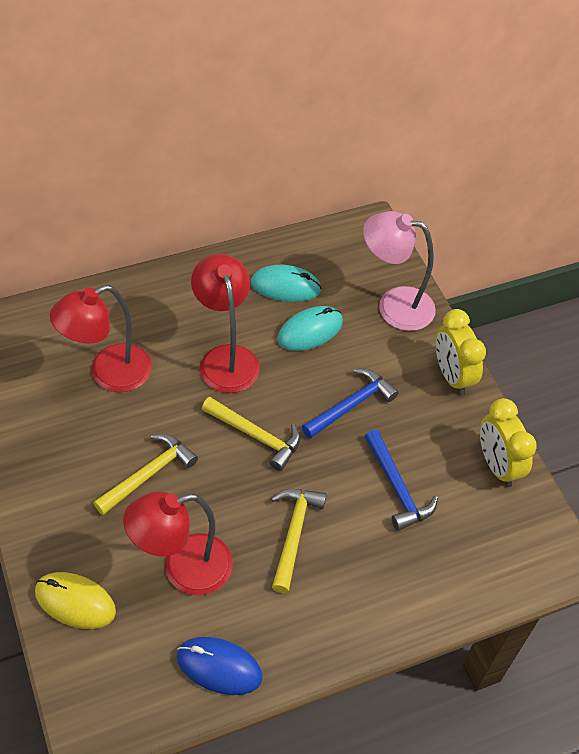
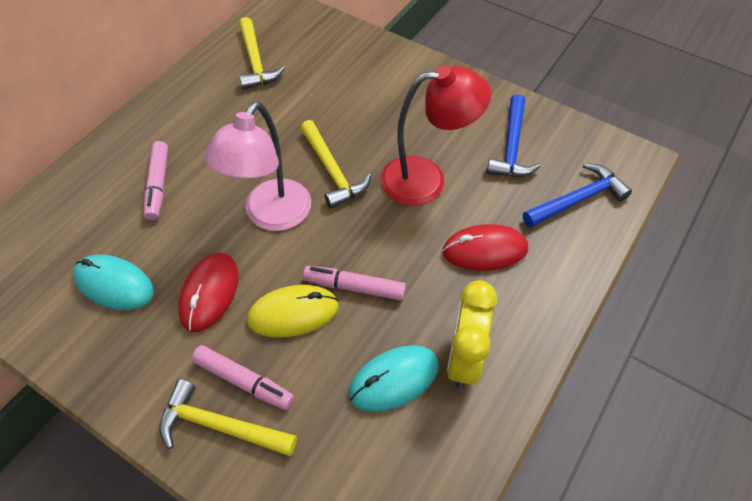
blue mouse: 1 -> 0
pink marker: 0 -> 3
red lamp: 3 -> 1
red mouse: 0 -> 2
yellow clock: 2 -> 1

